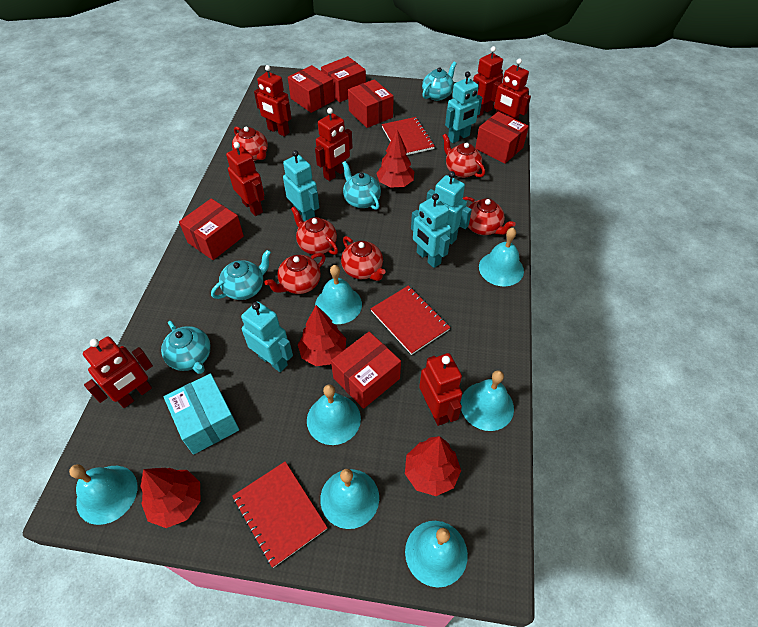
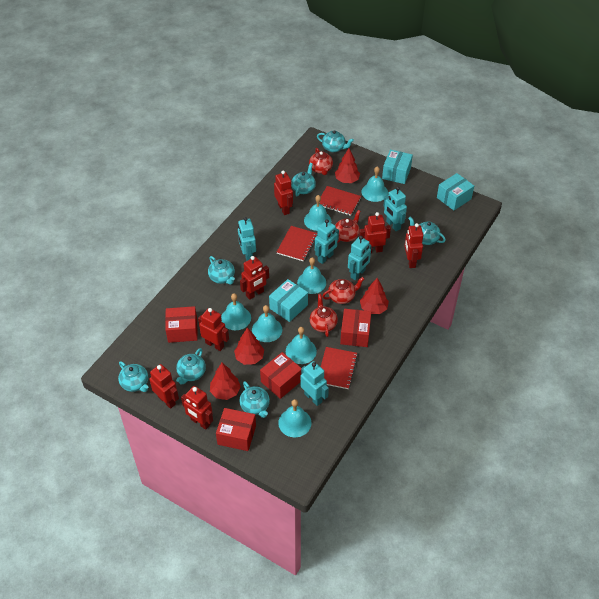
red box: 6 -> 4
red teapot: 6 -> 4
turquoise box: 1 -> 3
turquoise teapot: 4 -> 7

